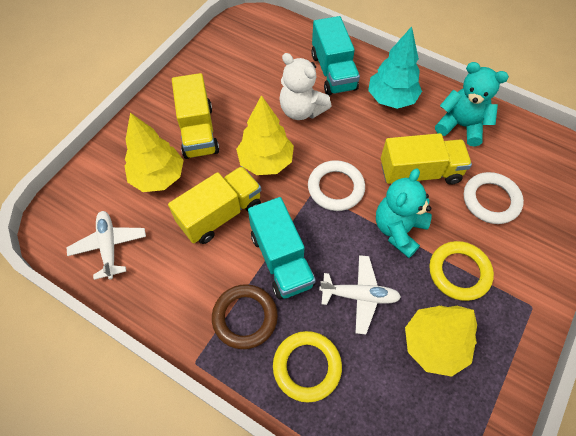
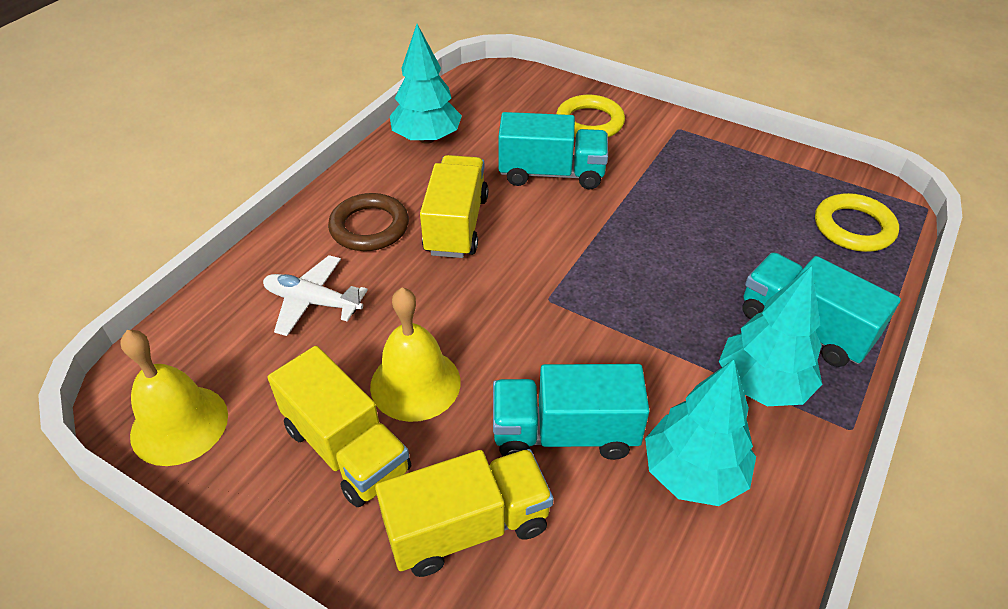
turquoise teddy bear: 2 -> 0
turquoise tree: 1 -> 3
turquoise truck: 2 -> 3
white plane: 2 -> 1
white ring: 2 -> 0
white teddy bear: 1 -> 0
yellow bell: 0 -> 2
yellow tree: 3 -> 0

